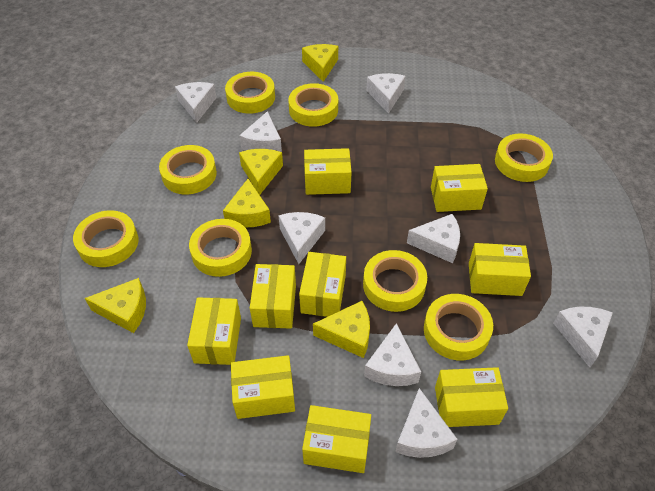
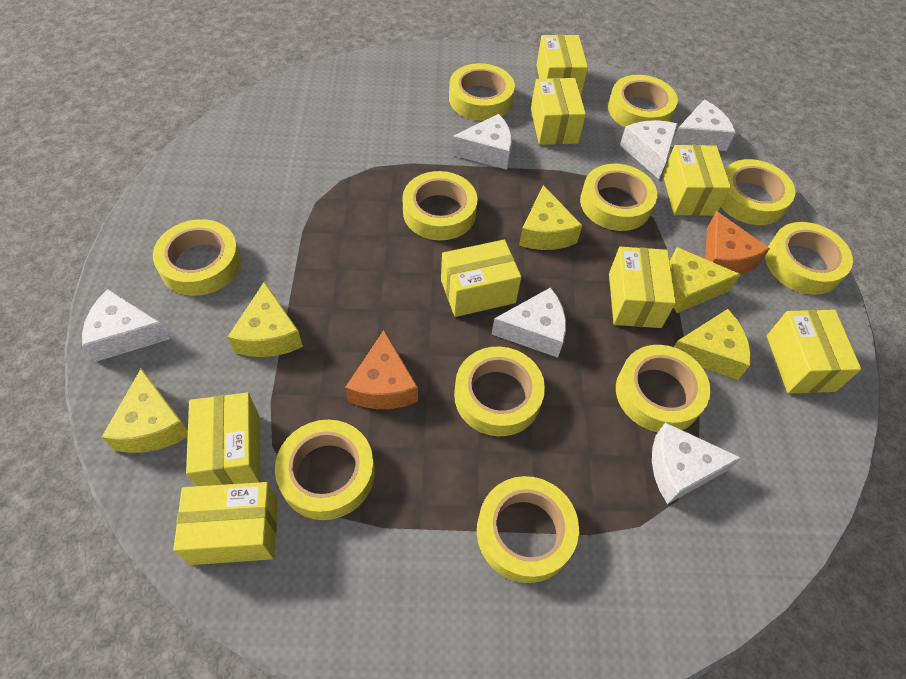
orange cheese: 0 -> 2
white cheese: 8 -> 6
yellow box: 9 -> 8
yellow tape: 8 -> 11

